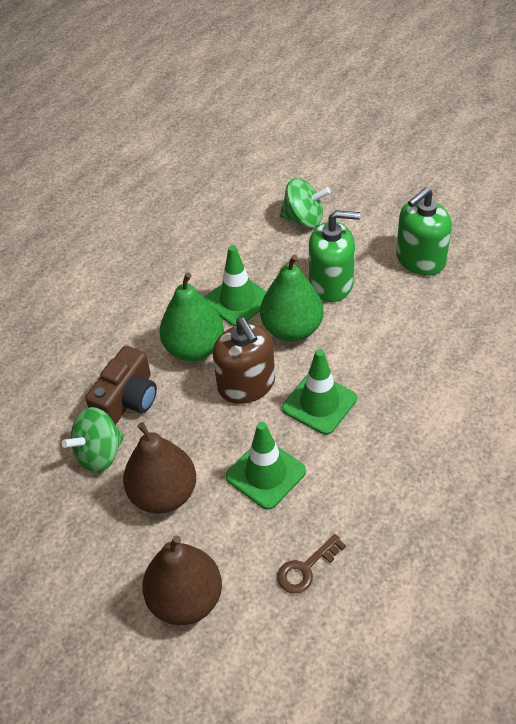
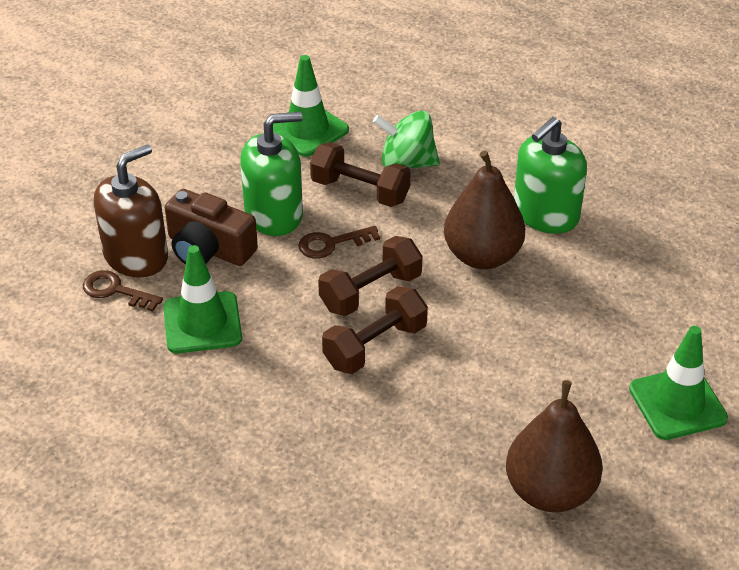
brown dumbbell: 0 -> 3
brown key: 1 -> 2
green pear: 2 -> 0
green spinning top: 2 -> 1

